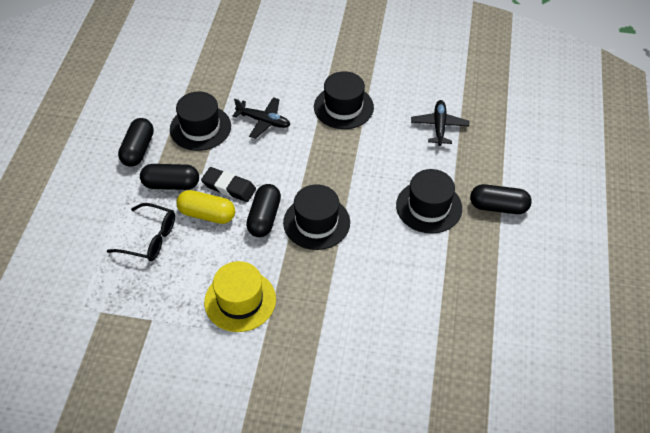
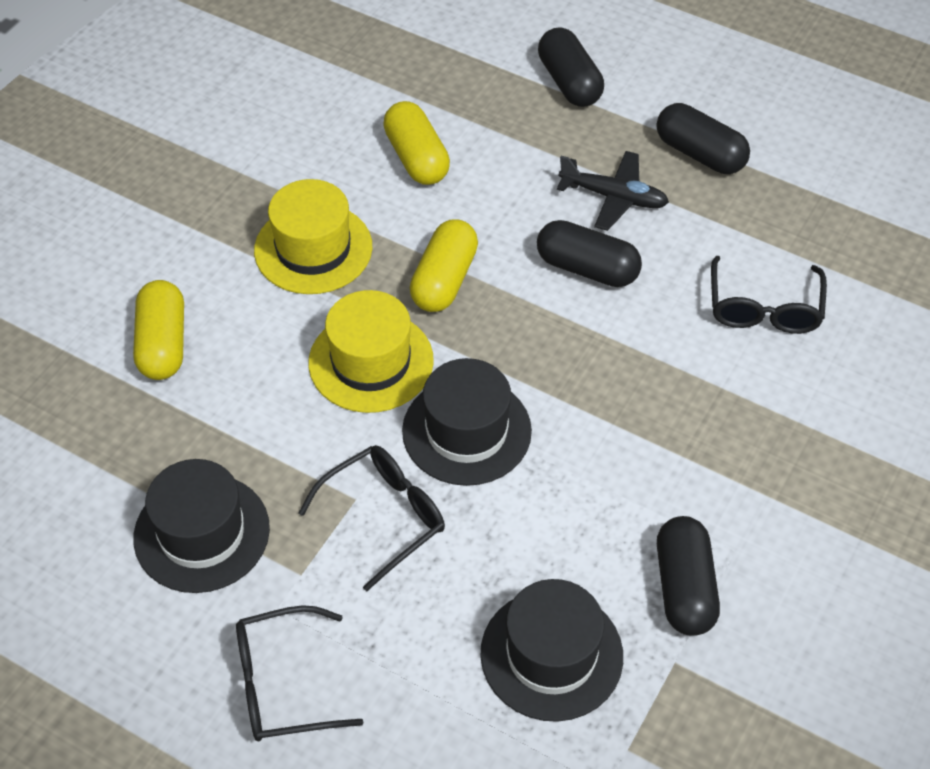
black eraser: 1 -> 0
black glasses: 1 -> 3
black hat: 4 -> 3
black plane: 2 -> 1
yellow capsule: 1 -> 3
yellow hat: 1 -> 2

